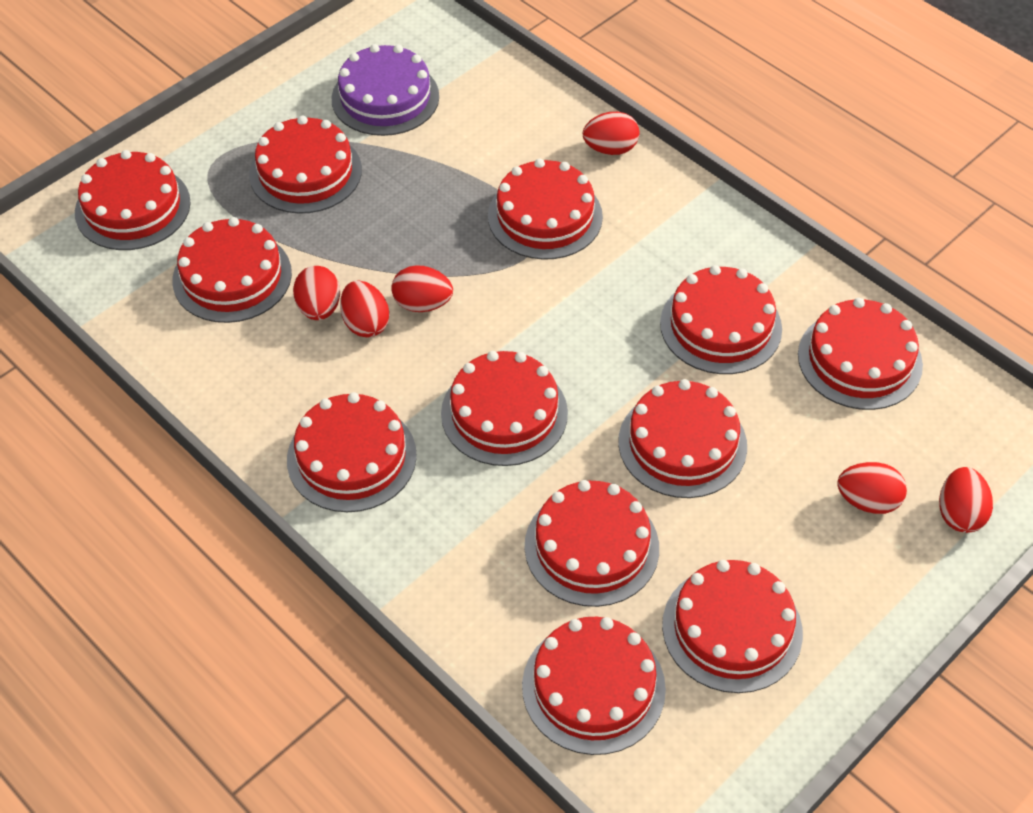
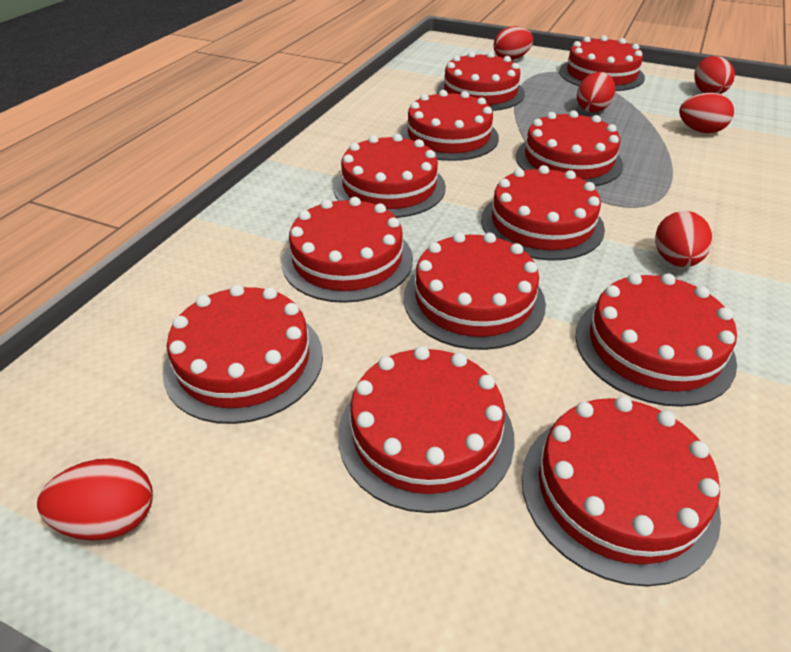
purple cake: 1 -> 0

